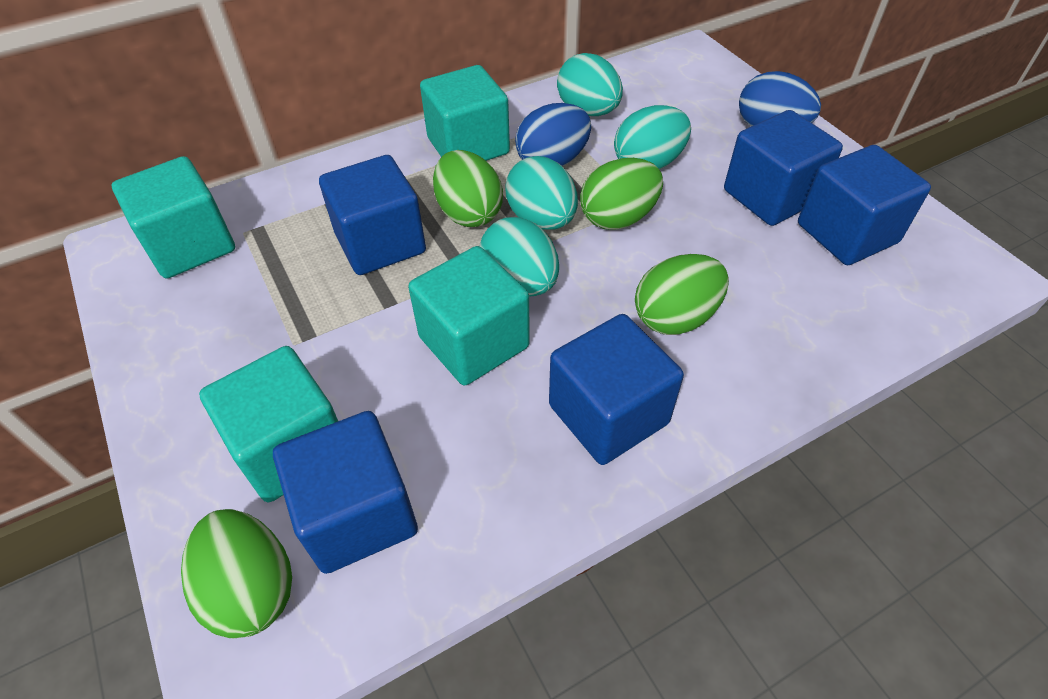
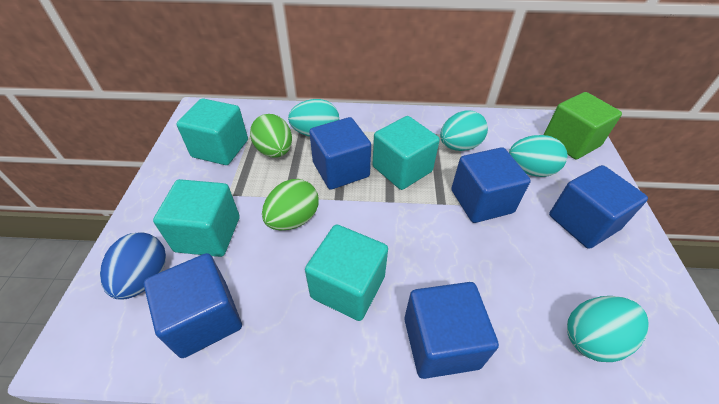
blue egg: 2 -> 1
green cube: 0 -> 1
green egg: 4 -> 2

